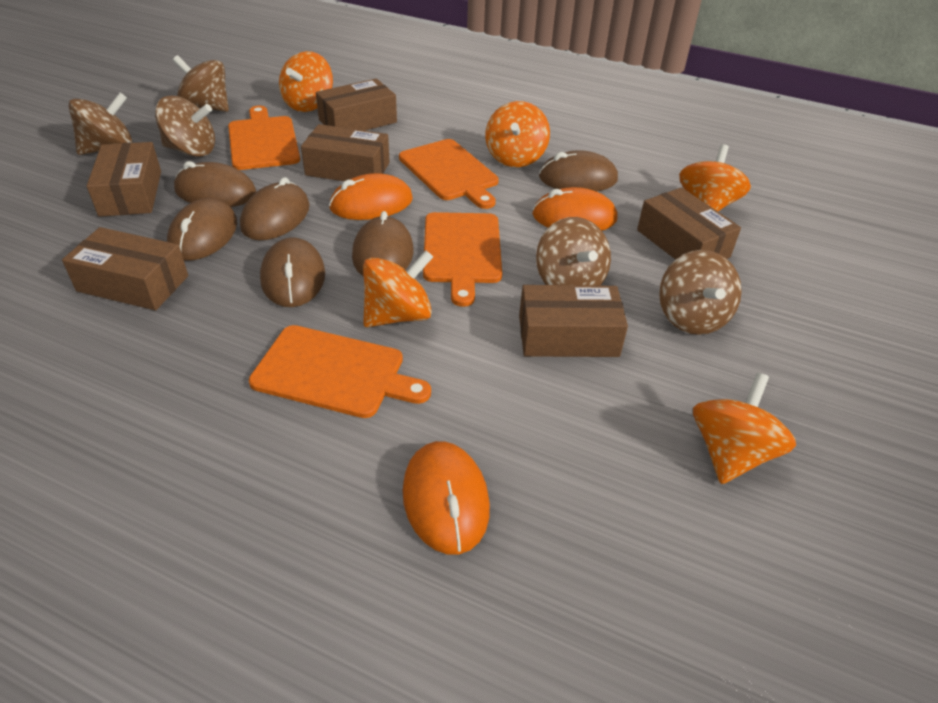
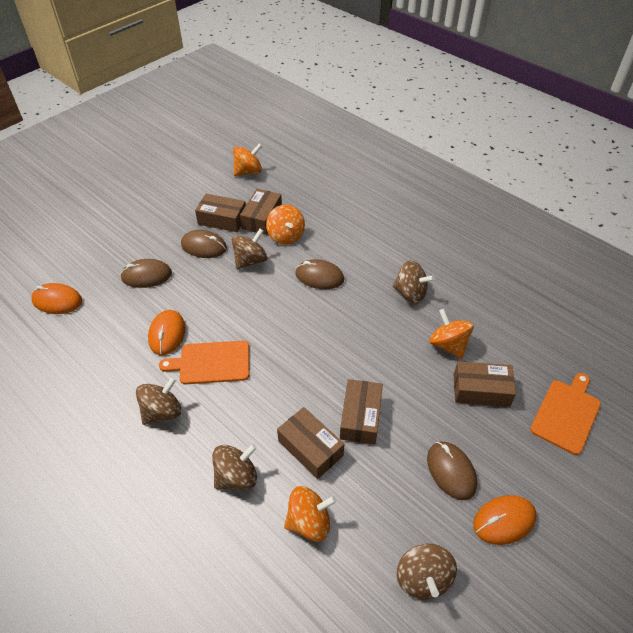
brown box: 6 -> 5
brown mouse: 6 -> 4
orange cutting board: 4 -> 2
orange spinning top: 5 -> 4

